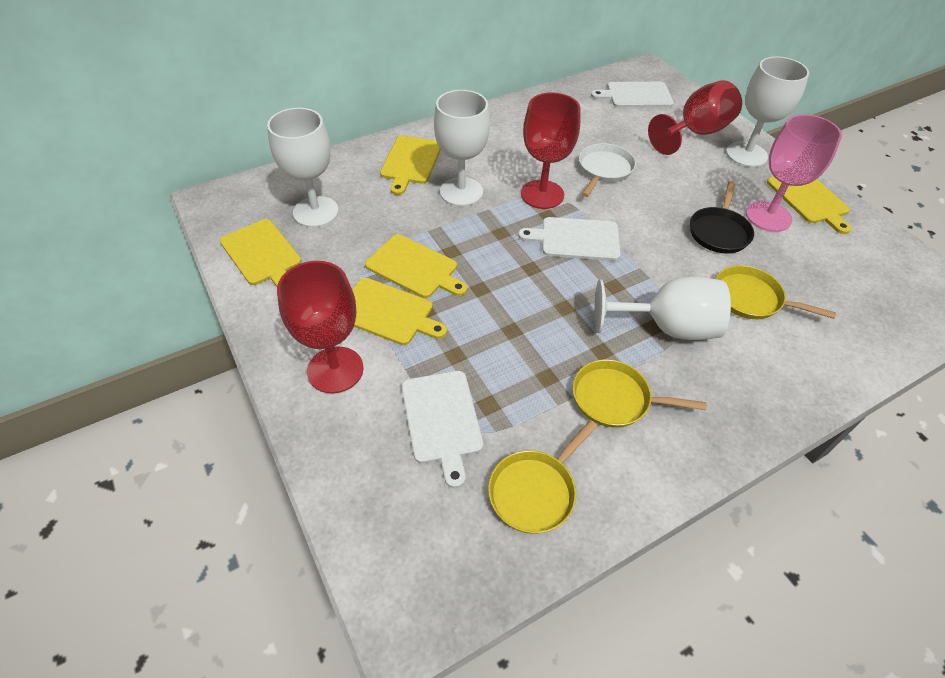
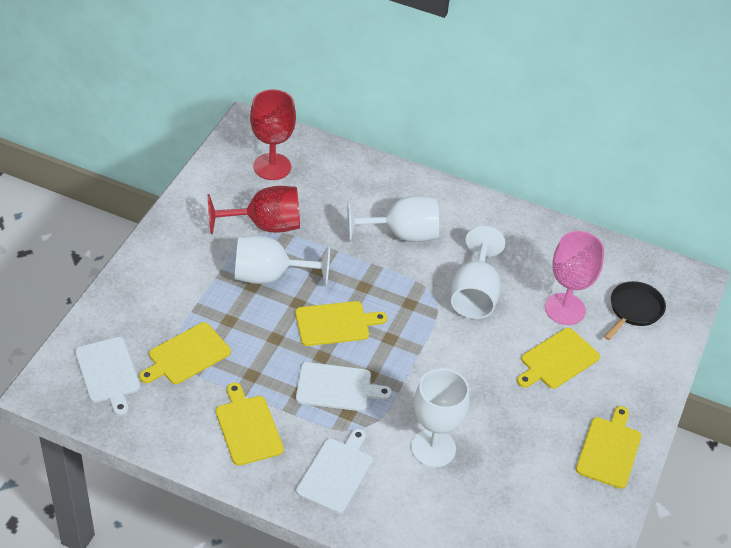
red goblet: 3 -> 2
white pan: 1 -> 0
yellow pan: 3 -> 0

